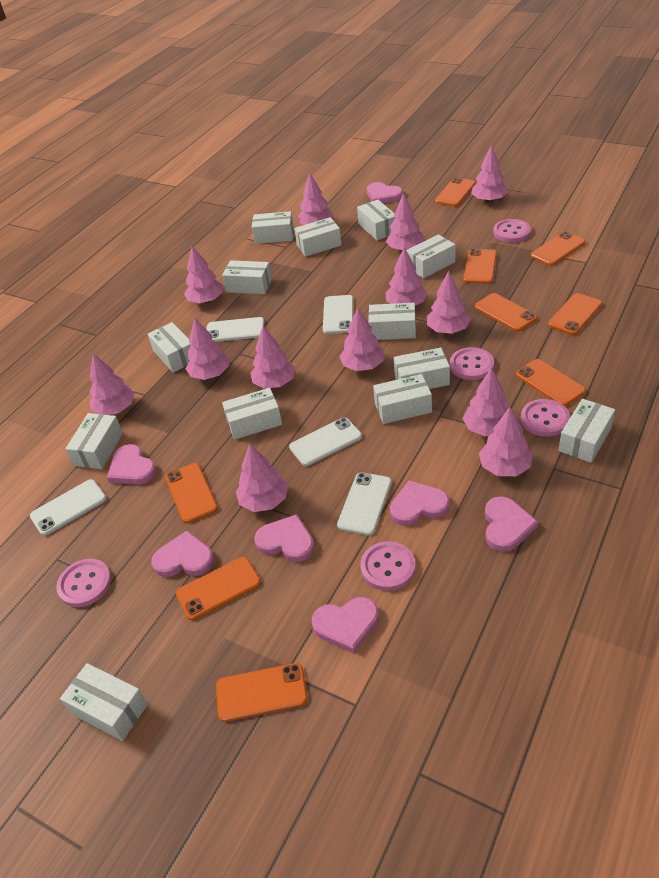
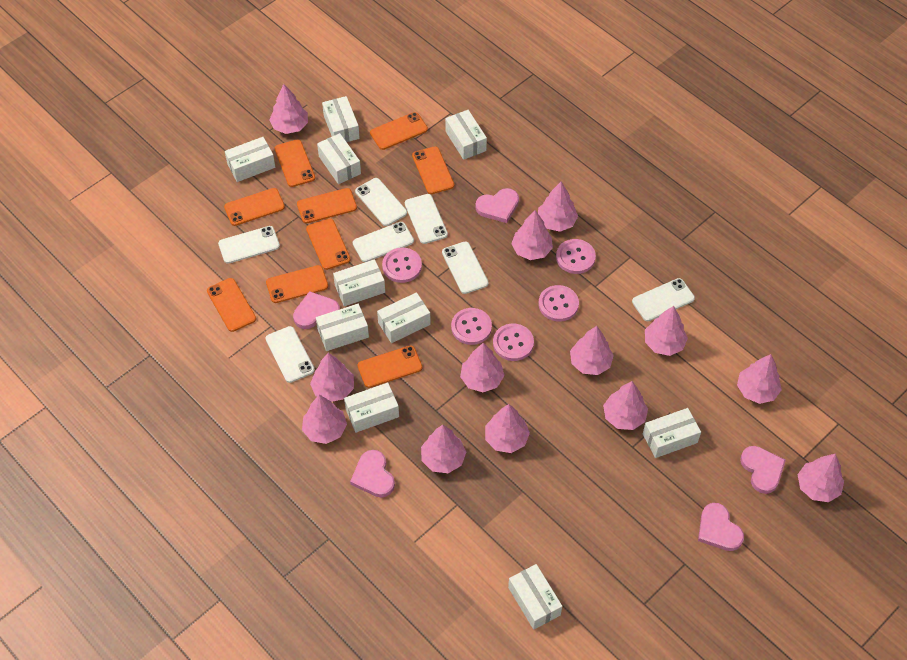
pink heart: 7 -> 5
white box: 13 -> 10
white phone: 5 -> 7

